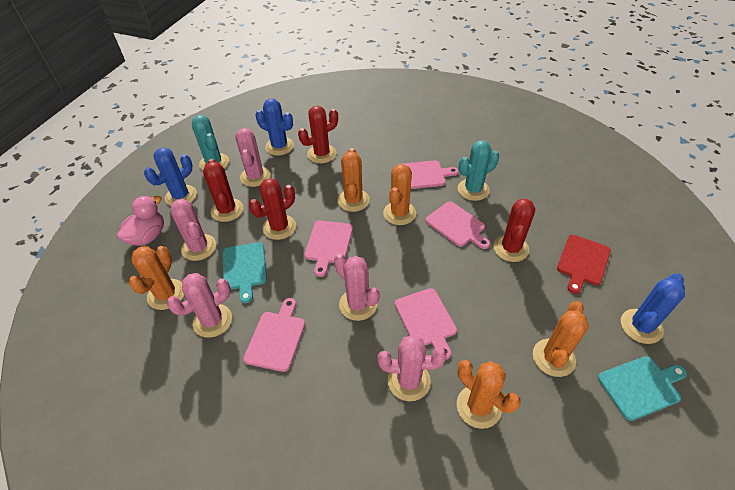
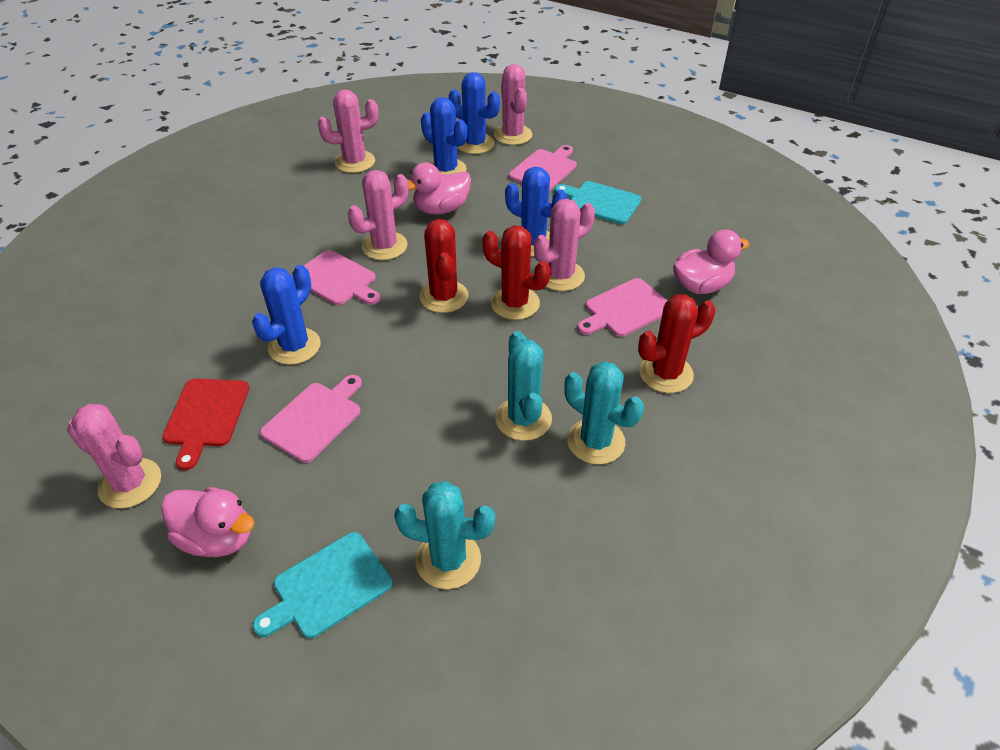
blue cactus: 3 -> 4
orange cactus: 5 -> 0
pink cutting board: 5 -> 4
pink duck: 1 -> 3
red cactus: 4 -> 3
turquoise cactus: 2 -> 3

